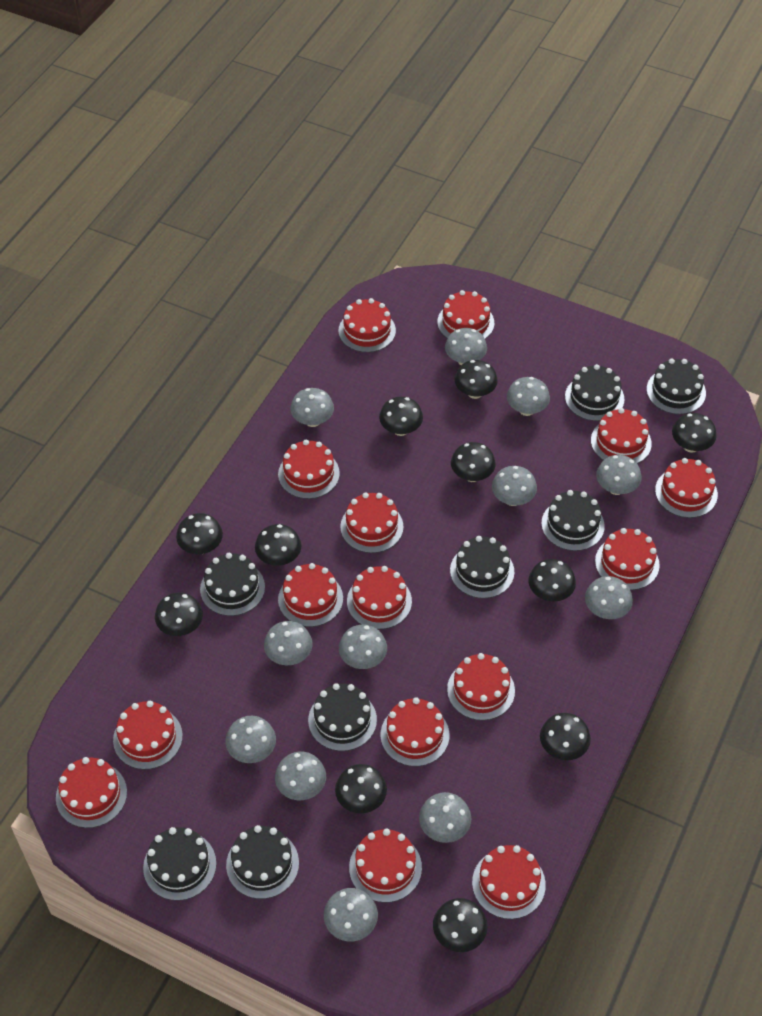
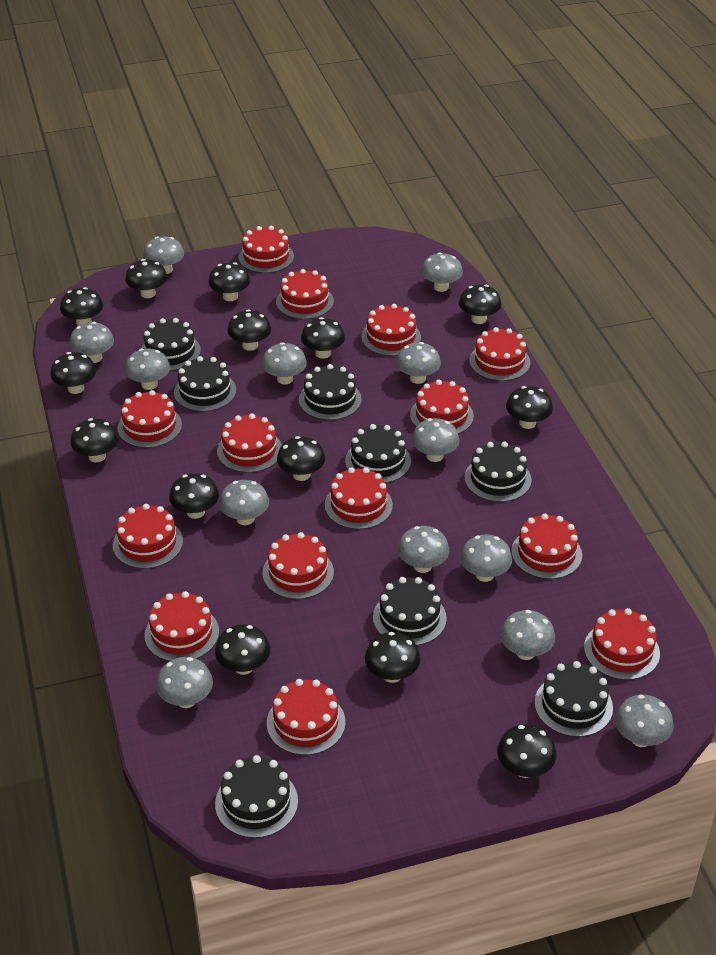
black mushroom: 11 -> 14
grey mushroom: 12 -> 13
red cake: 15 -> 14

